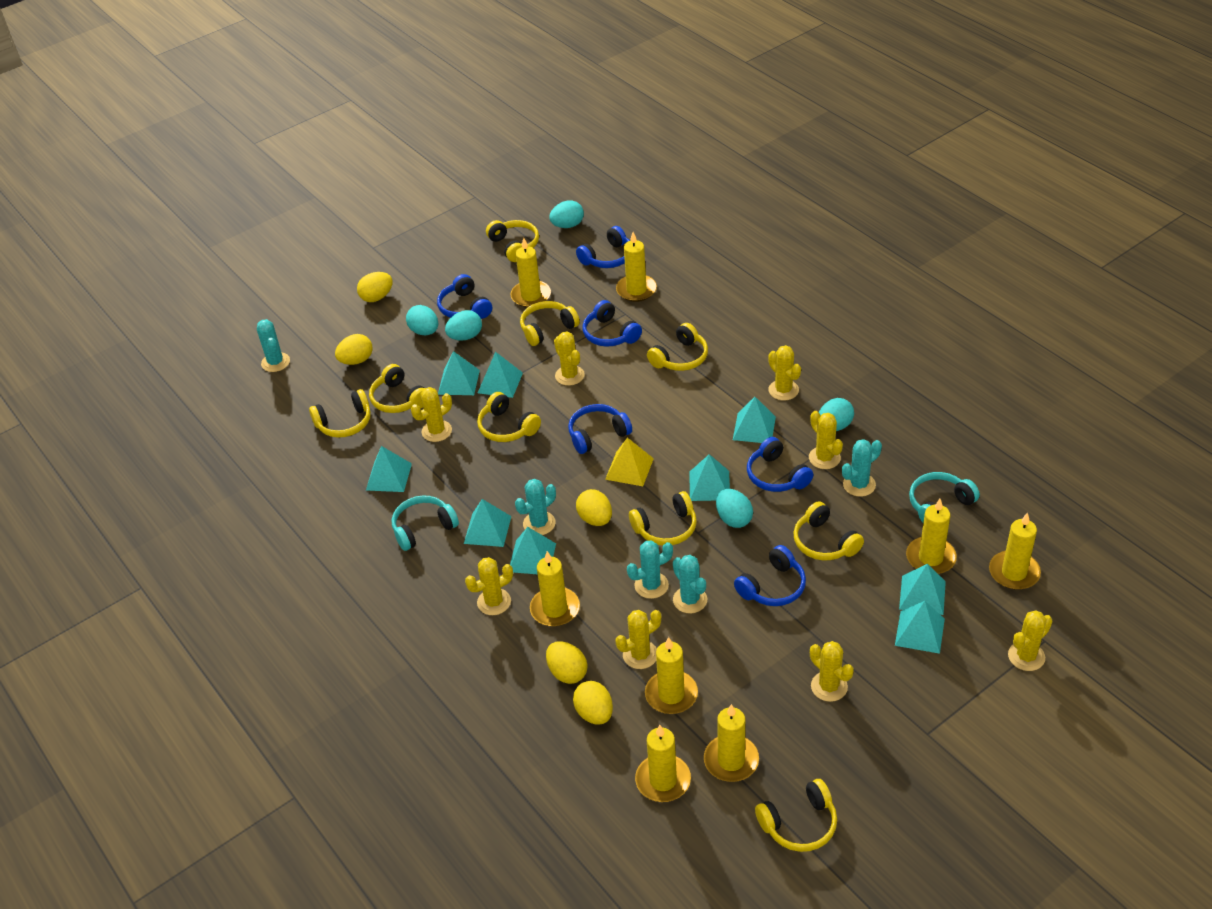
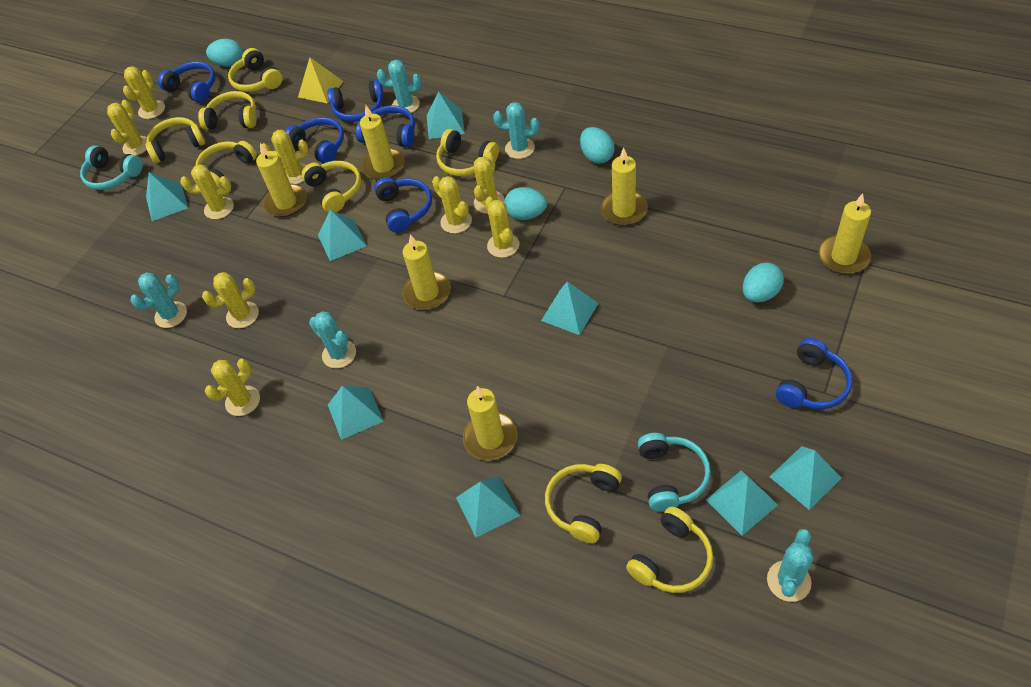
turquoise egg: 5 -> 4
turquoise pyramid: 9 -> 8
yellow cactus: 8 -> 9
yellow candle: 8 -> 6
yellow egg: 5 -> 0
yellow headphones: 9 -> 8

